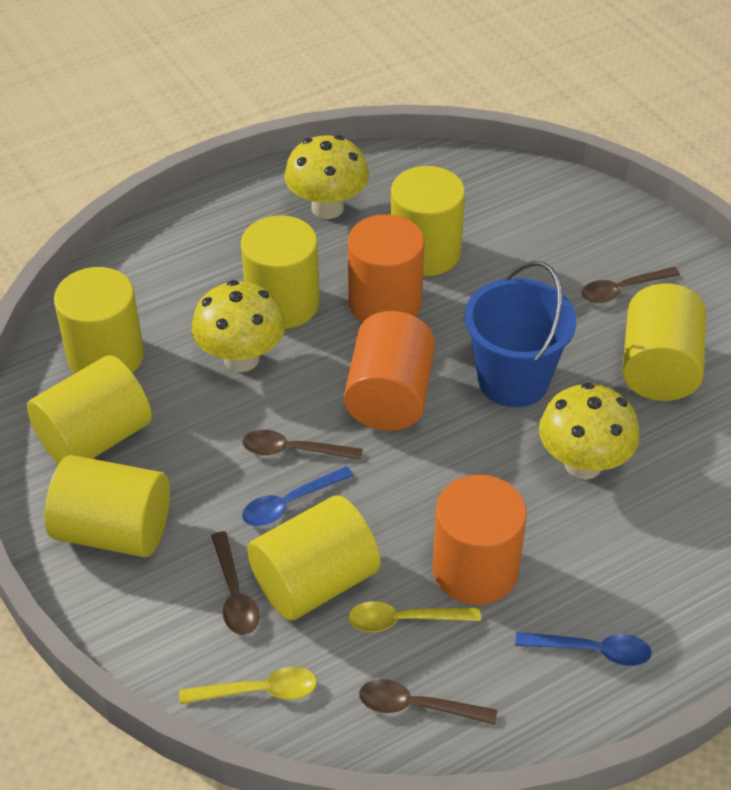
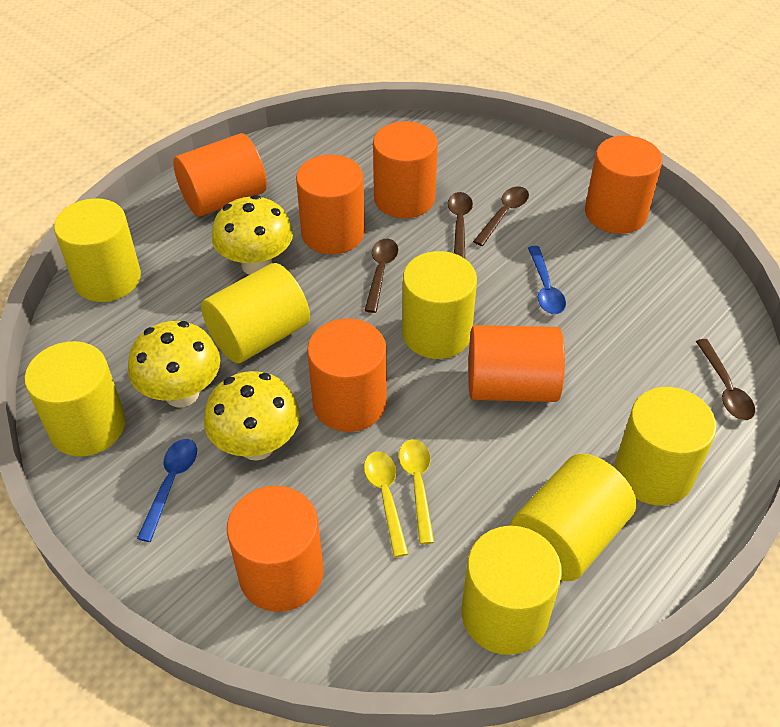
blue bucket: 1 -> 0
orange cylinder: 3 -> 7

